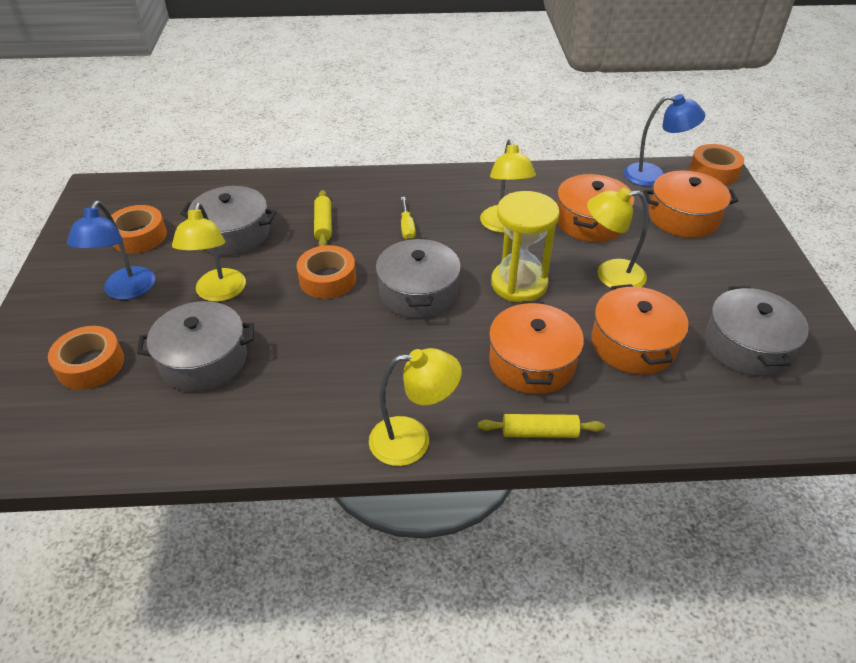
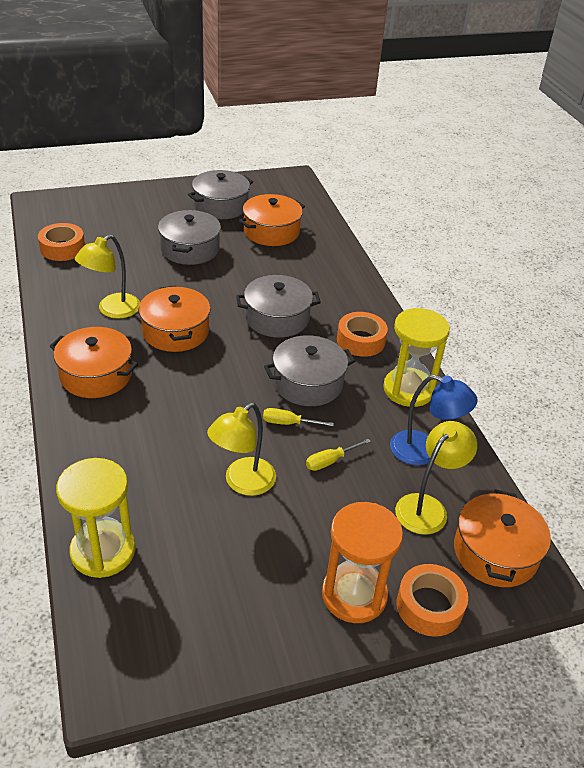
blue lamp: 2 -> 1
orange hourglass: 0 -> 1
orange tape: 4 -> 3
yellow hourglass: 1 -> 2
yellow lamp: 4 -> 3
yellow rolling pin: 2 -> 0
yellow screwdriver: 1 -> 2

